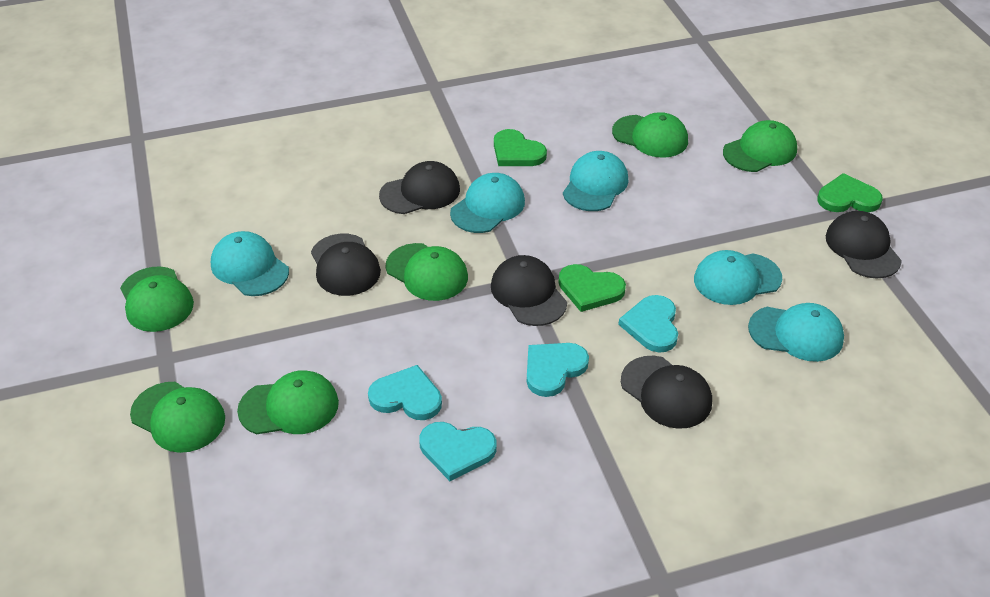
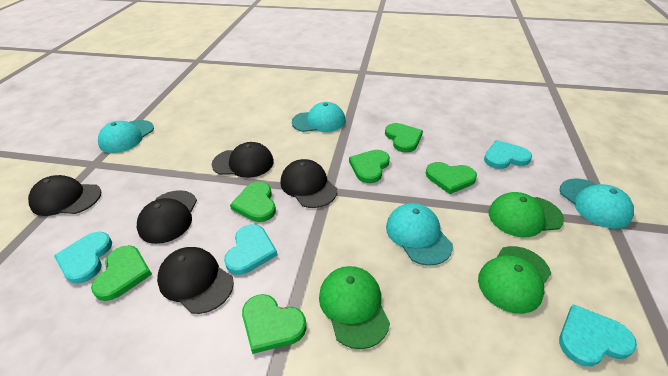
green cap: 6 -> 3
green heart: 3 -> 6
turquoise cap: 5 -> 4

